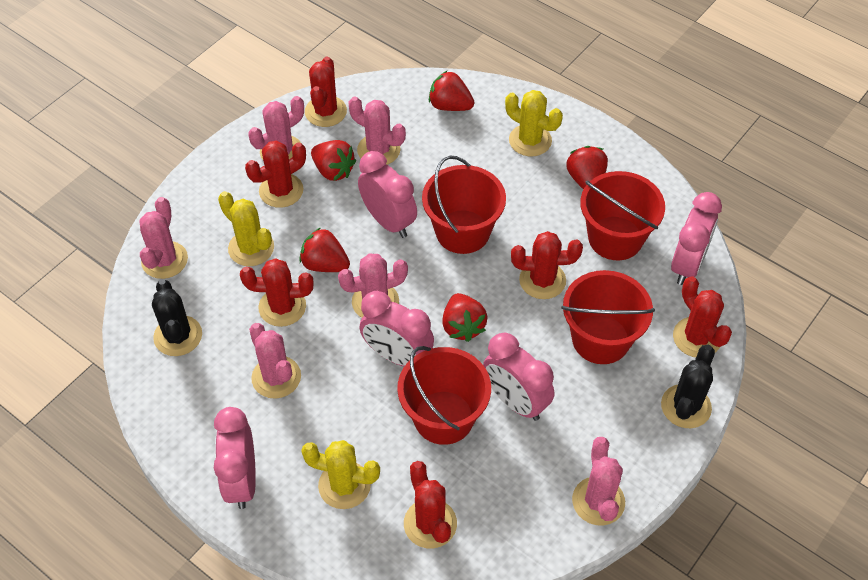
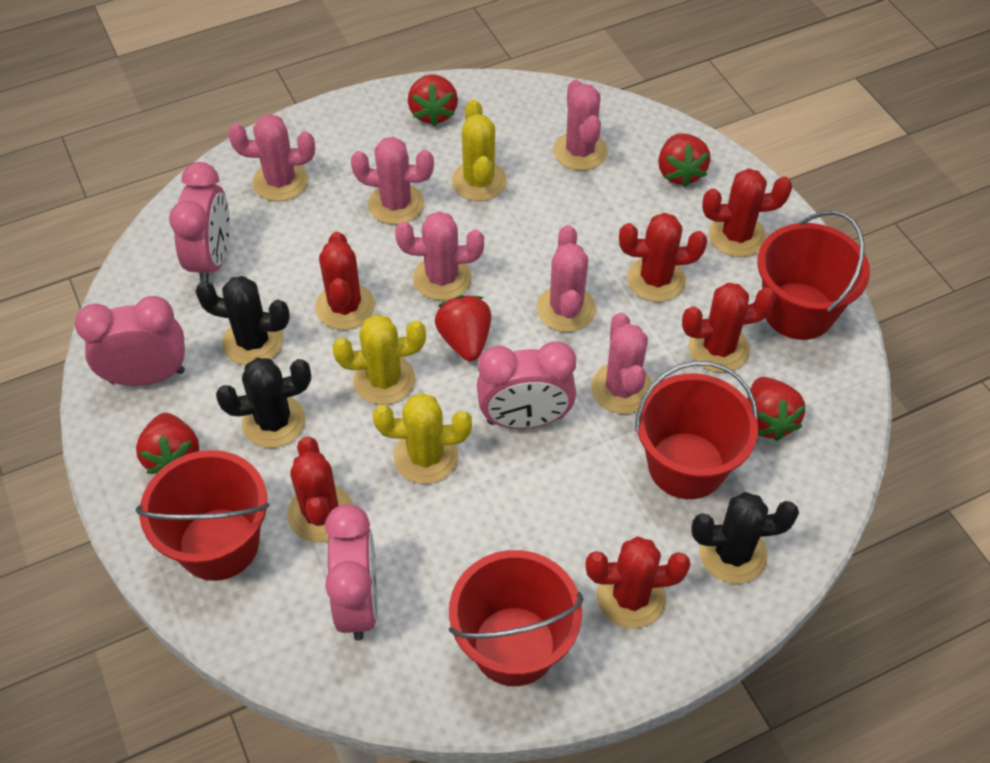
black cactus: 2 -> 3
pink clock: 5 -> 4

